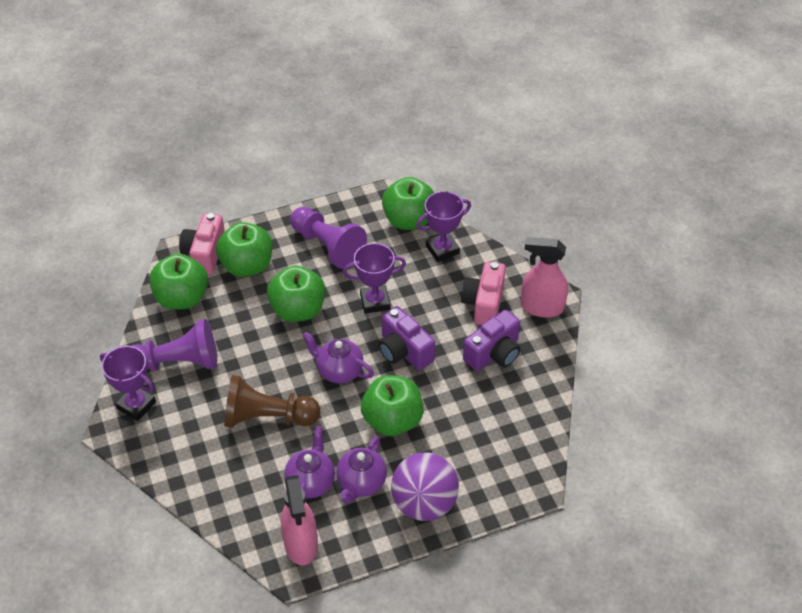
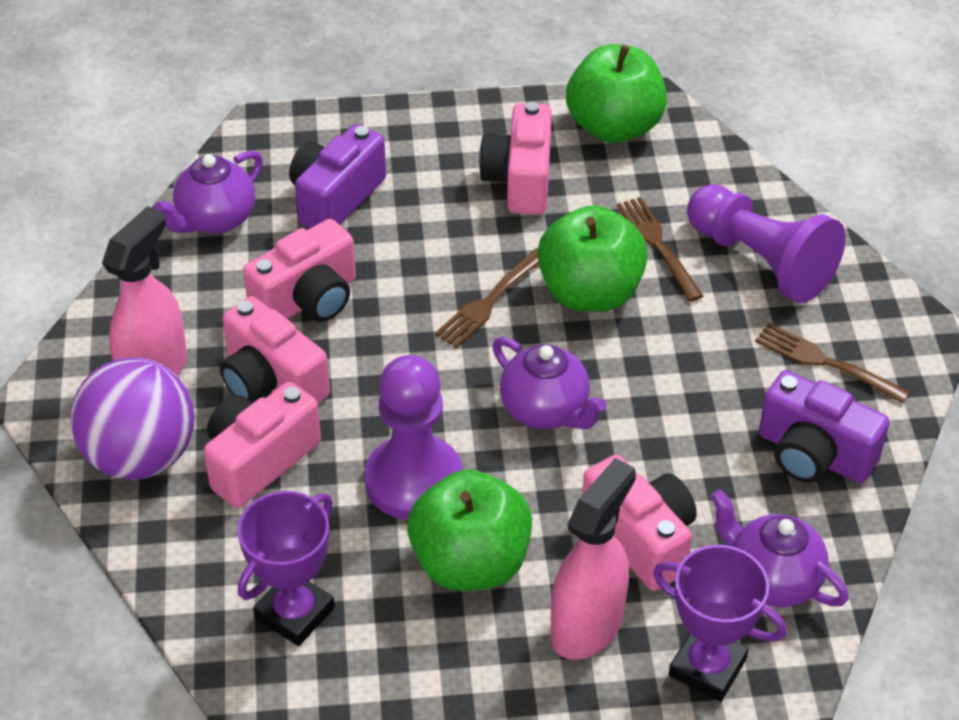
brown fork: 0 -> 3
brown pawn: 1 -> 0
green apple: 5 -> 3
pink camera: 2 -> 5
purple trophy: 3 -> 2

